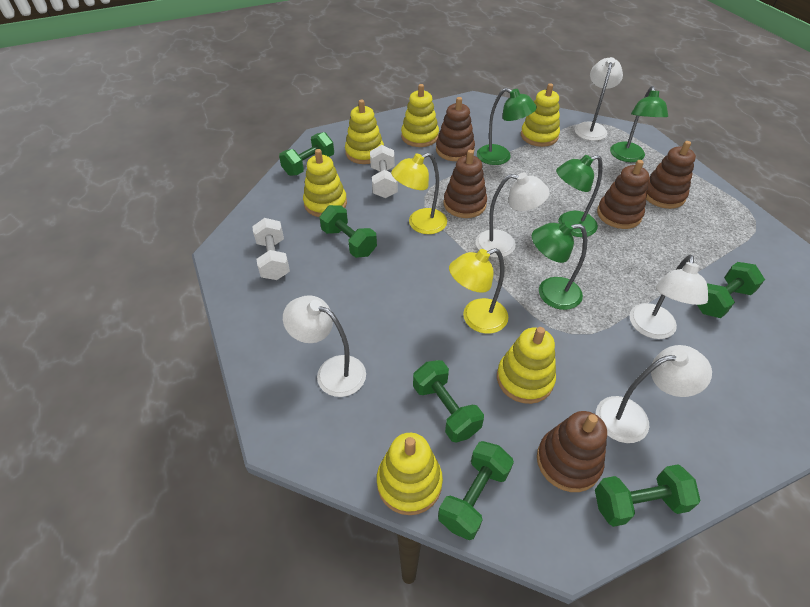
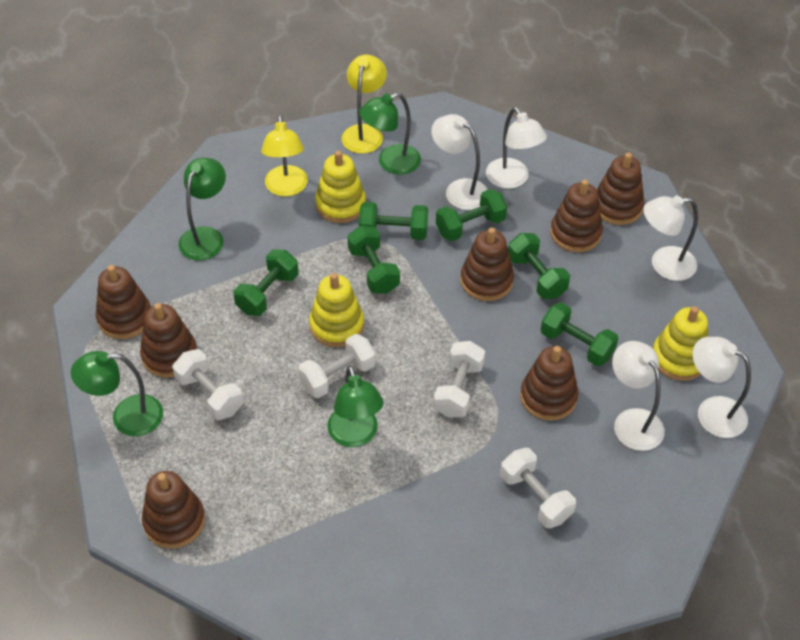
brown stacking toy: 5 -> 7
white dumbbell: 2 -> 4
yellow stacking toy: 6 -> 3

